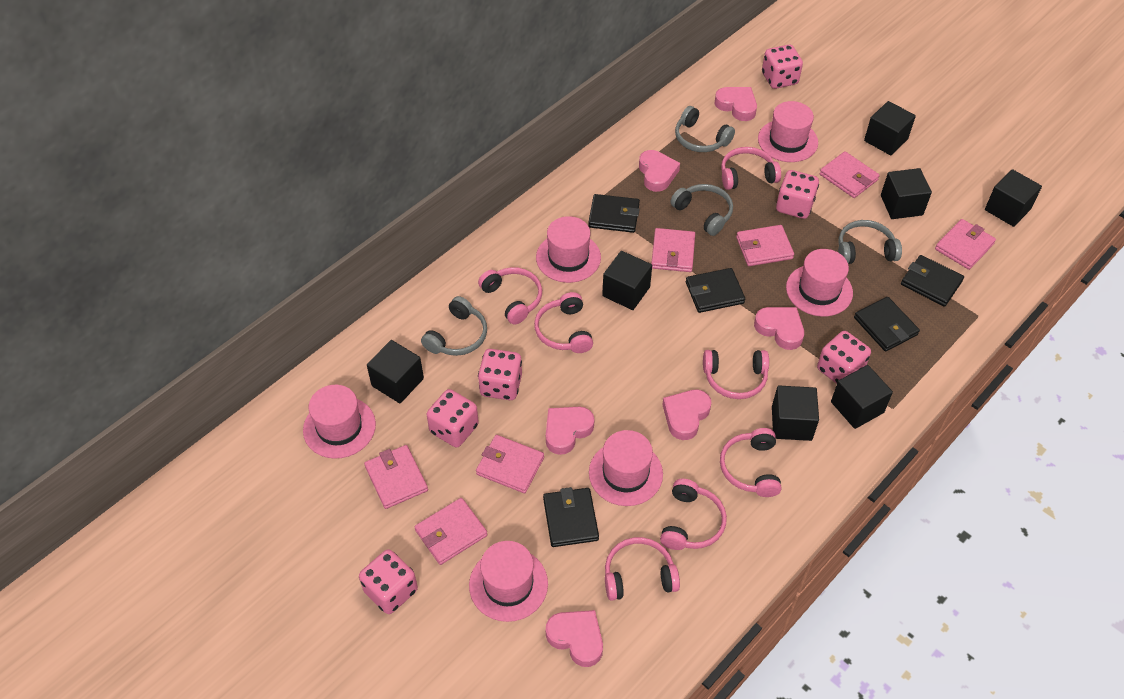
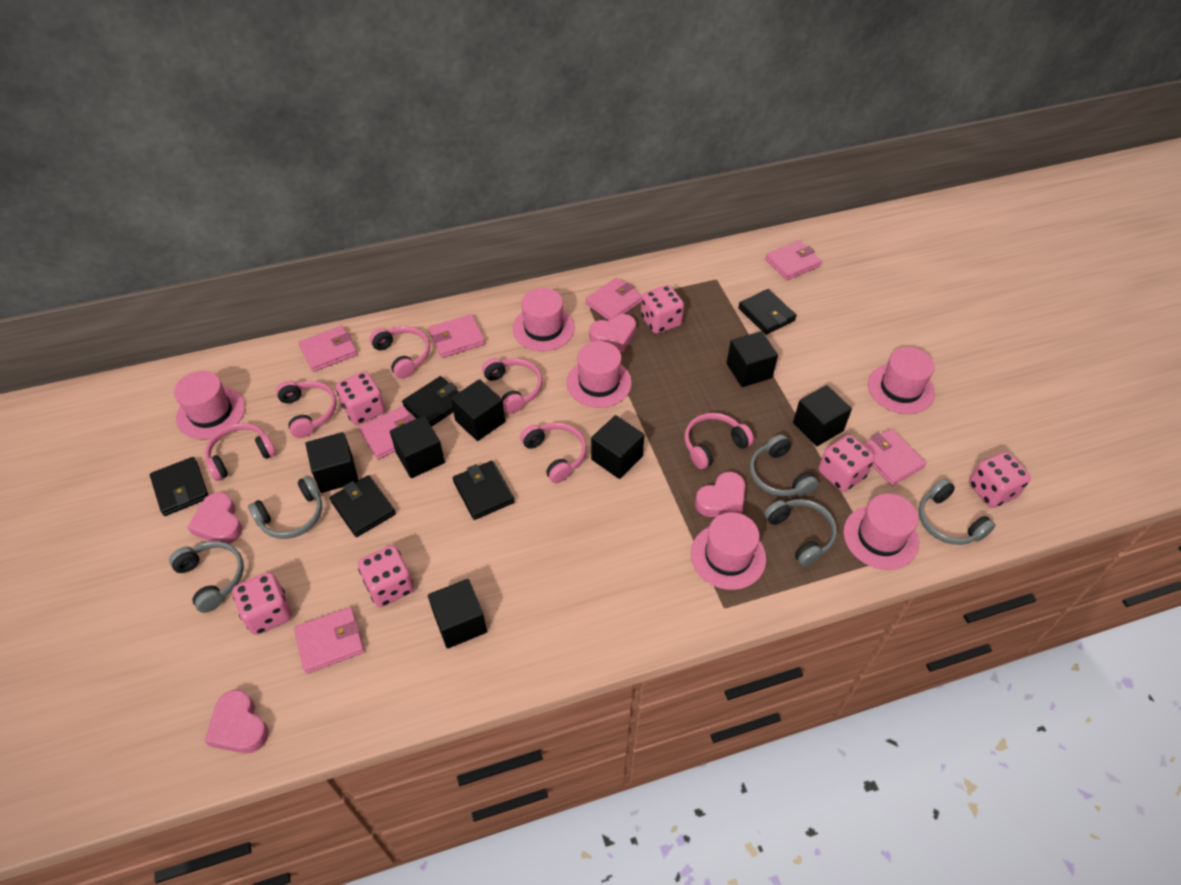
grey headphones: 4 -> 5
pink headphones: 7 -> 6
pink heart: 6 -> 4

